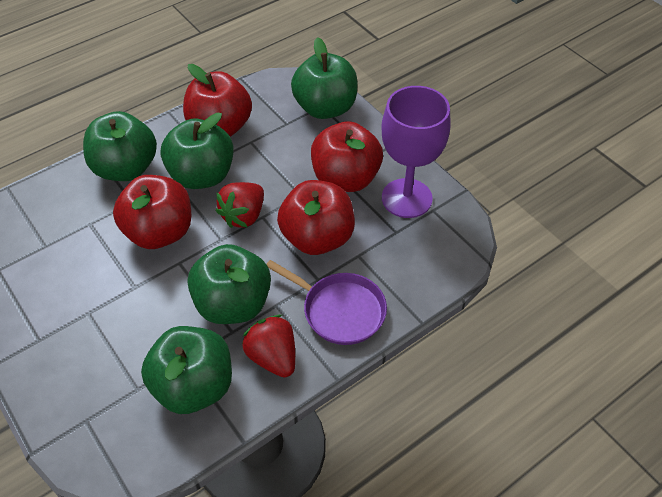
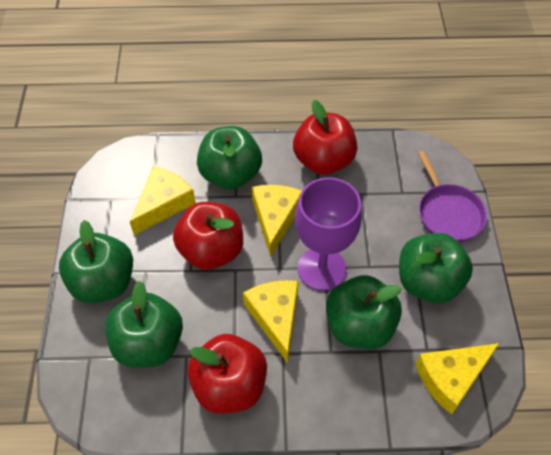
red apple: 4 -> 3
red strawberry: 2 -> 0
yellow cheese: 0 -> 4

